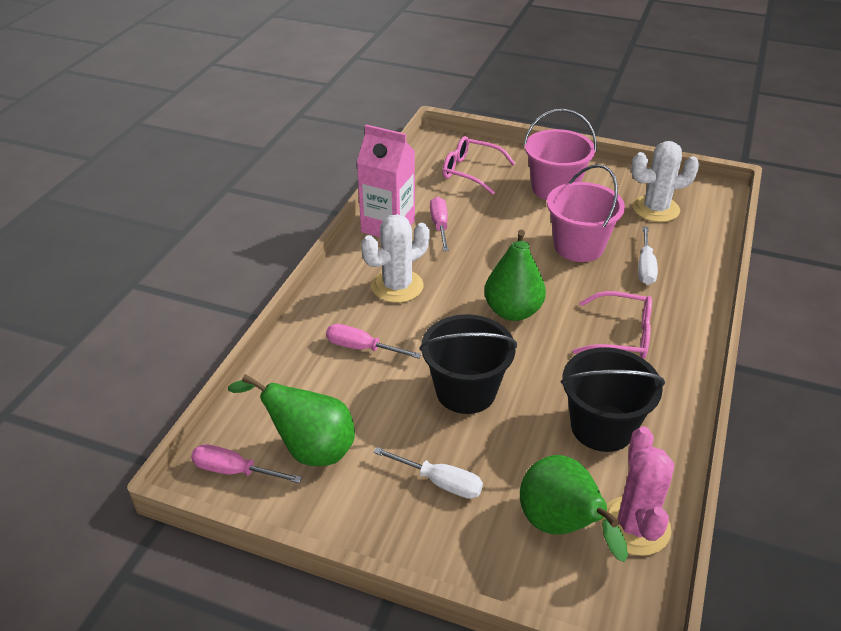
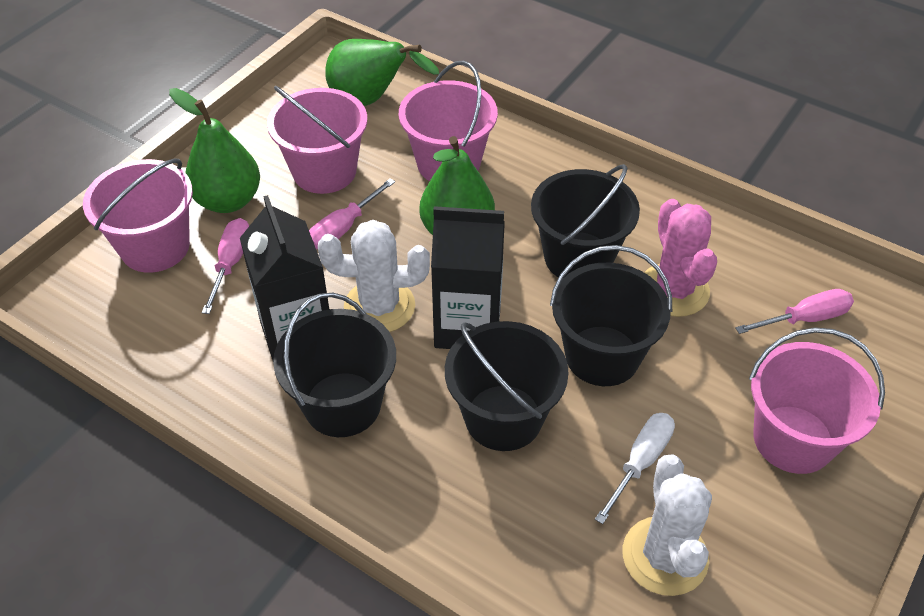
black bucket: 2 -> 4
black carton: 0 -> 2
pink bucket: 2 -> 4
pink carton: 1 -> 0
pink glasses: 2 -> 0
white screwdriver: 2 -> 1

